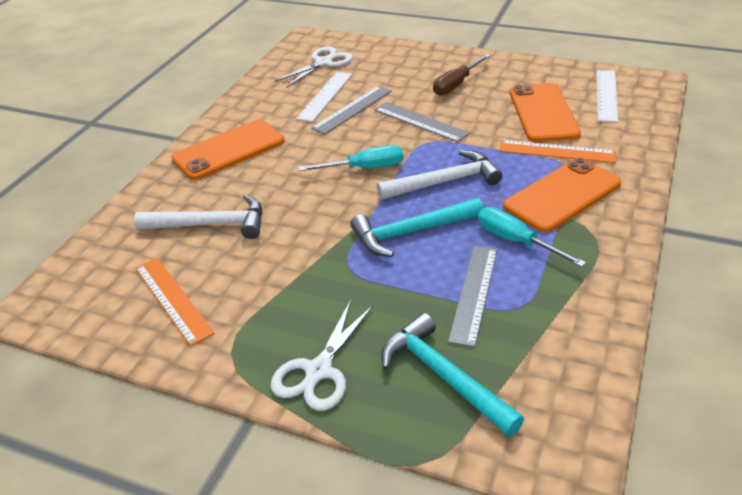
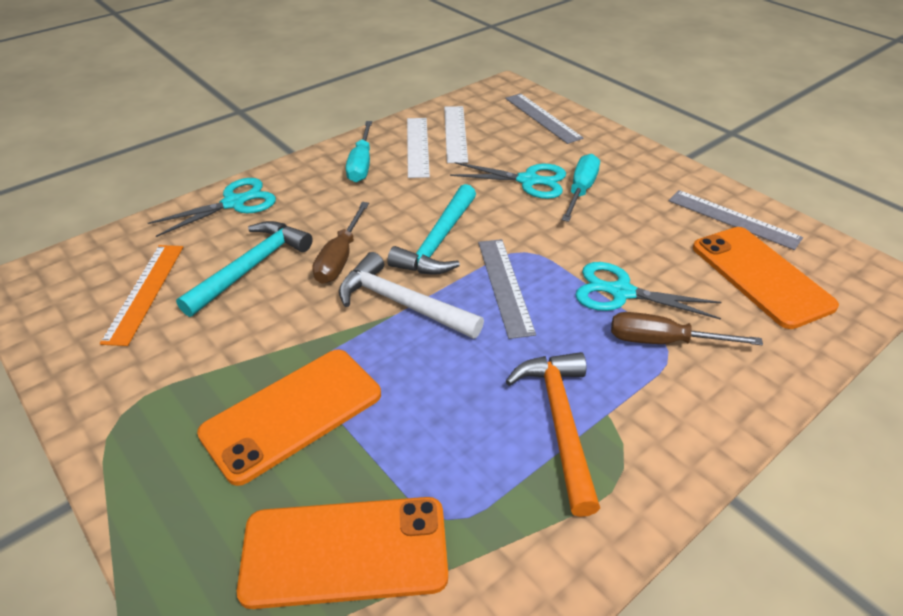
brown screwdriver: 1 -> 2
orange hammer: 0 -> 1
orange ruler: 2 -> 1
turquoise scissors: 0 -> 3
white hammer: 2 -> 1
white scissors: 2 -> 0

